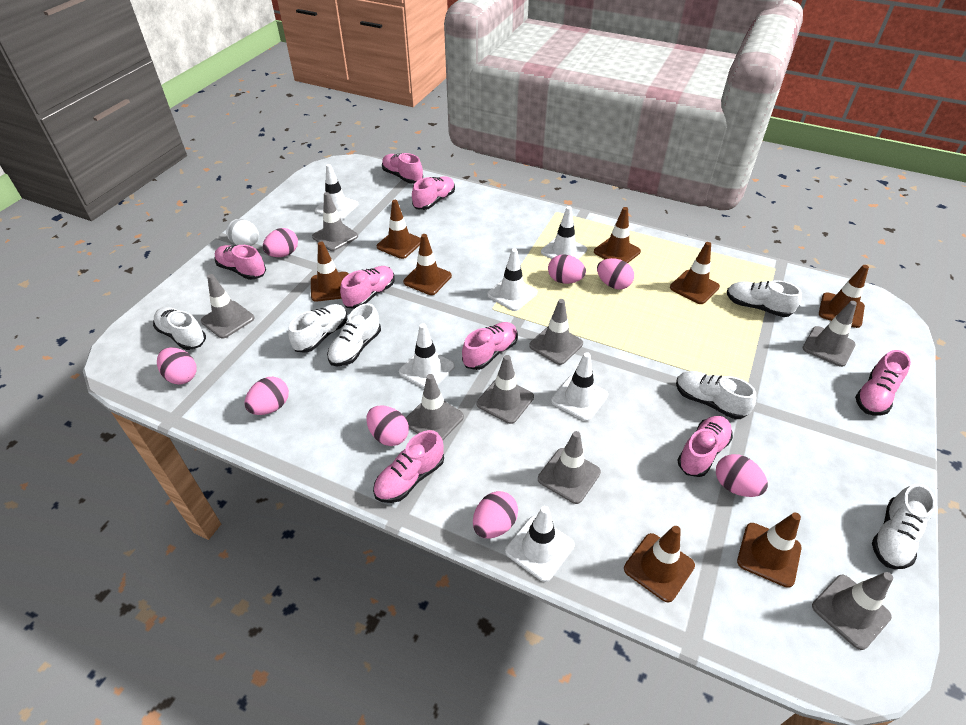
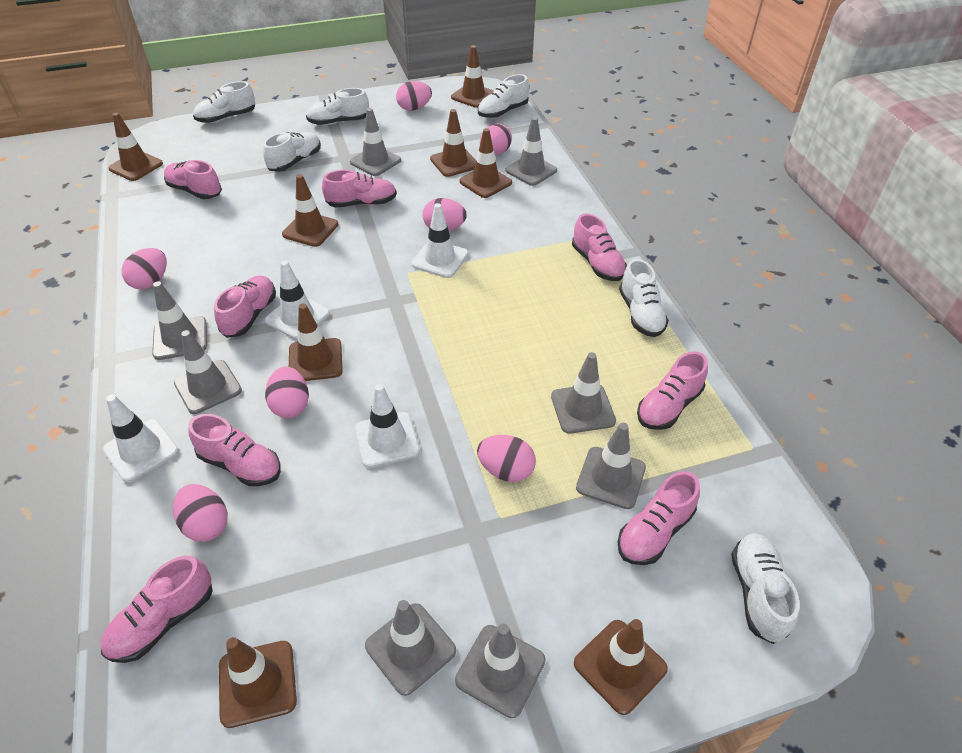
pink egg: 8 -> 7
white egg: 1 -> 0
white traffic cone: 6 -> 4

